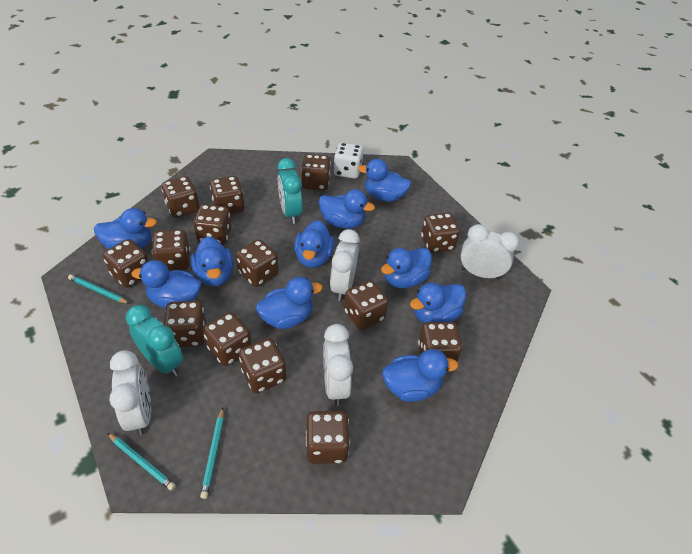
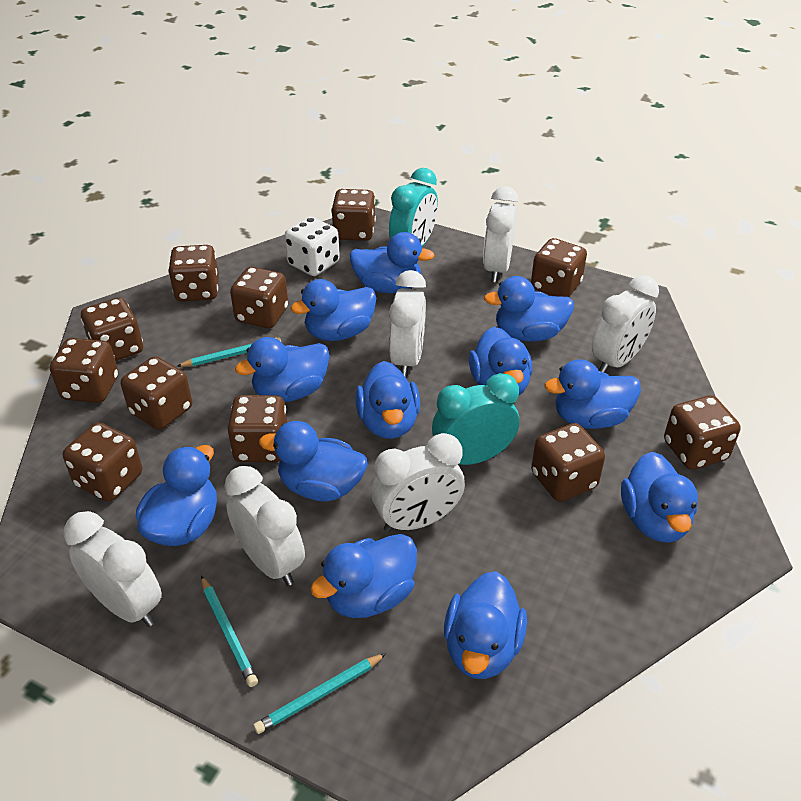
blue duck: 10 -> 12
brown dice: 14 -> 11
white clock: 4 -> 6

